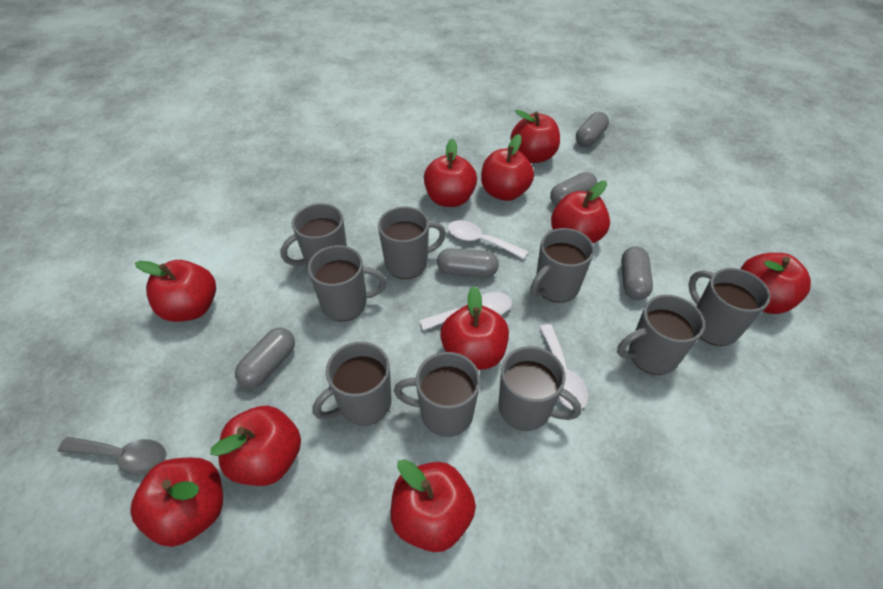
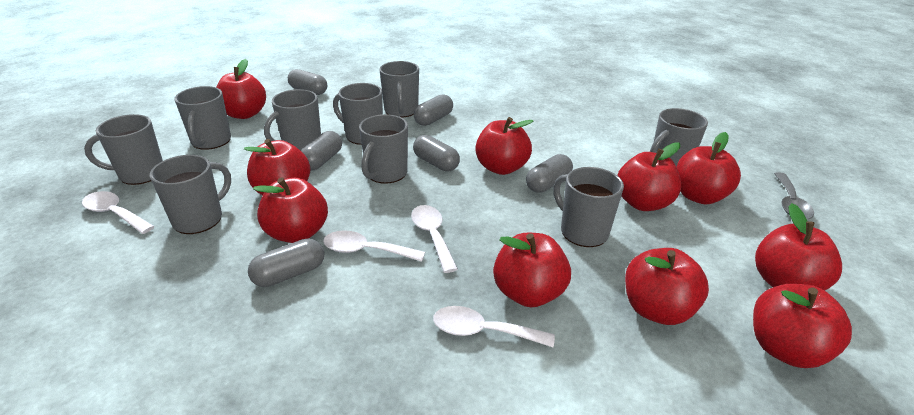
grey capsule: 5 -> 6
white spoon: 3 -> 4

